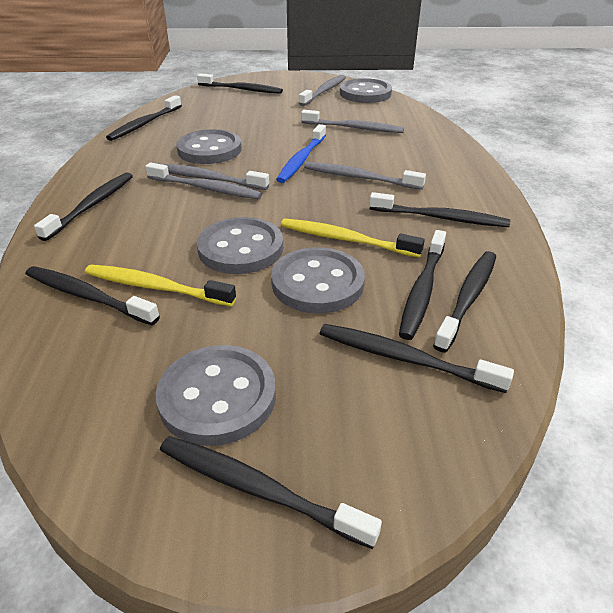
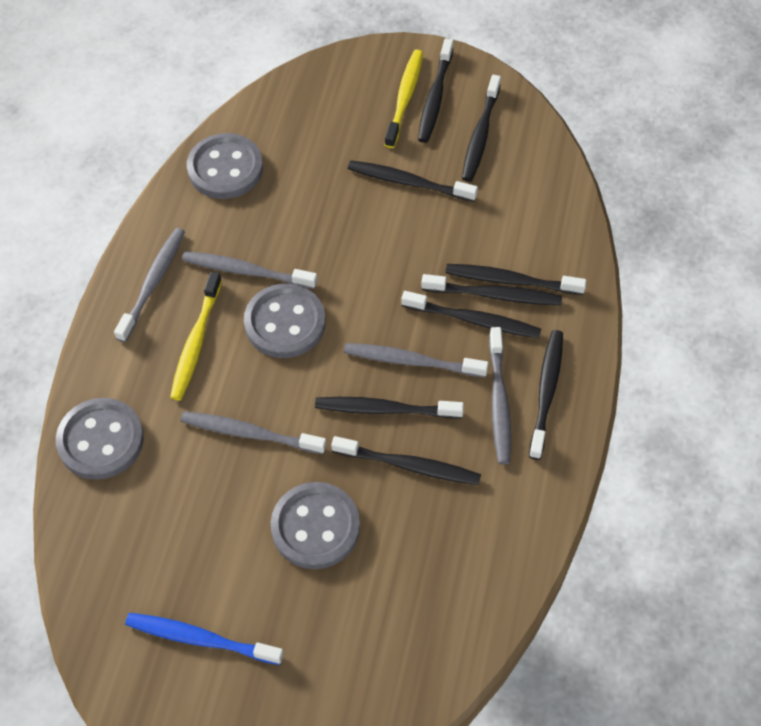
grey button: 5 -> 4

